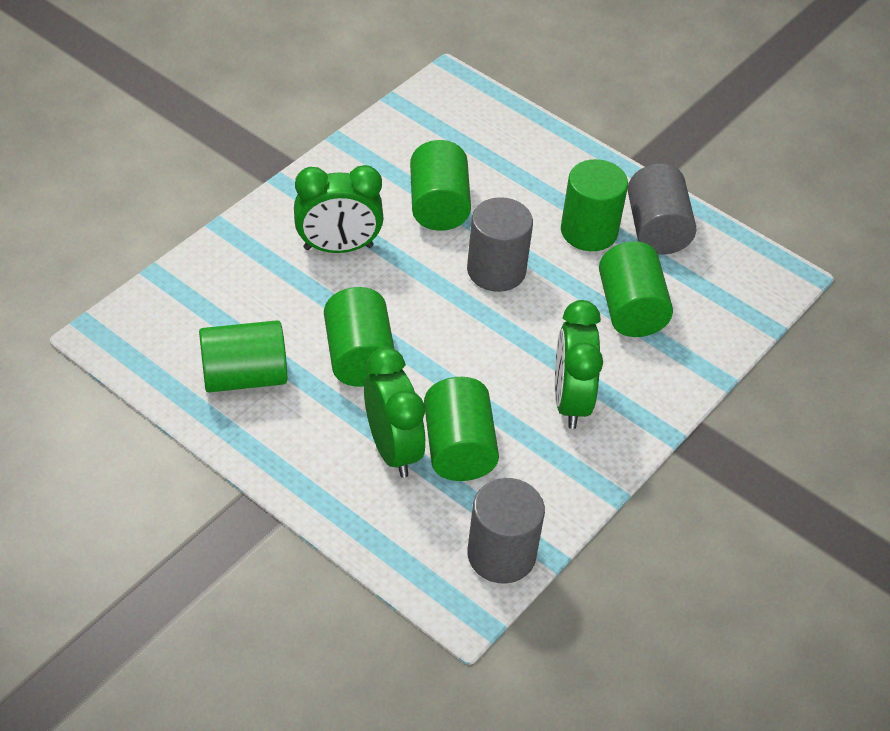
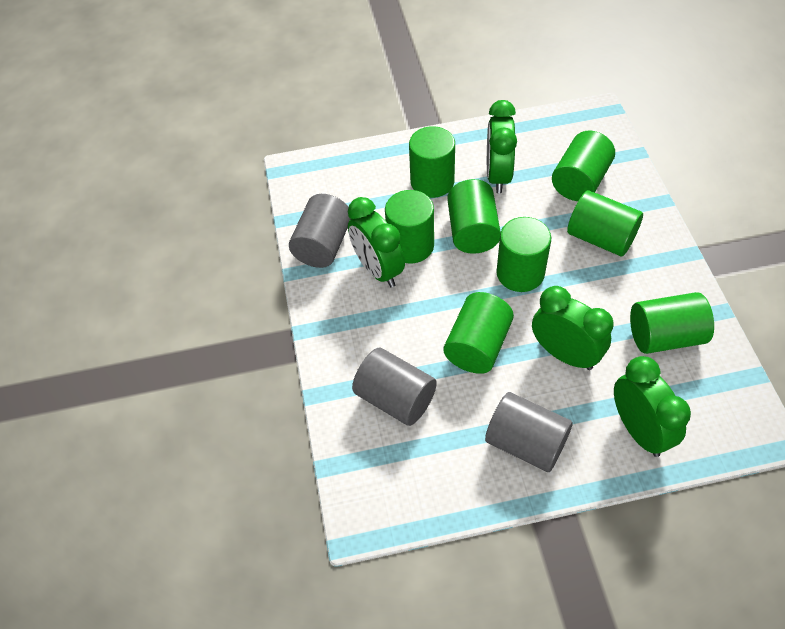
green clock: 3 -> 4
green cylinder: 6 -> 8

